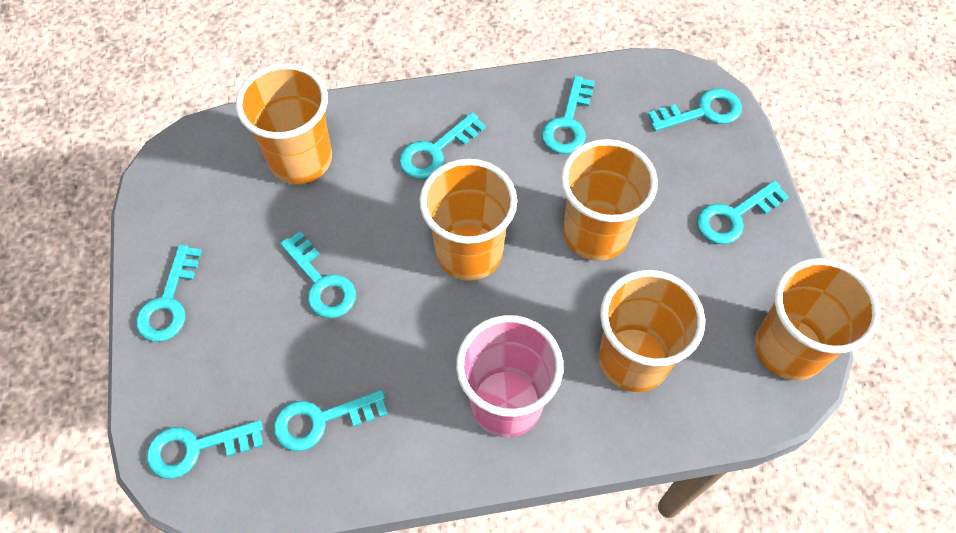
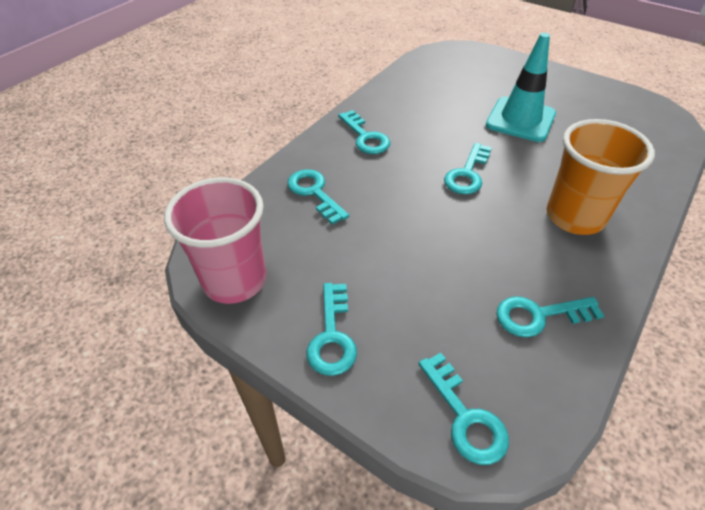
orange cup: 5 -> 1
turquoise key: 8 -> 6
turquoise traffic cone: 0 -> 1

